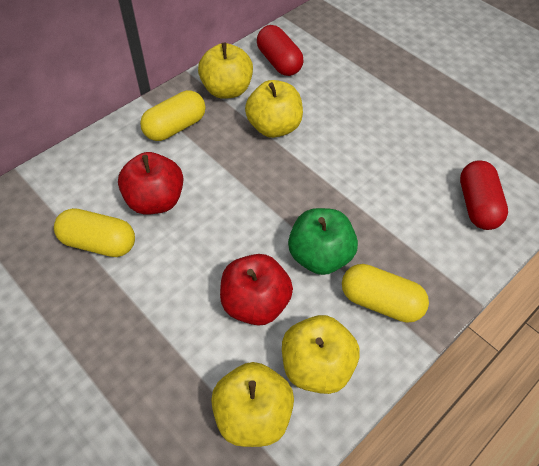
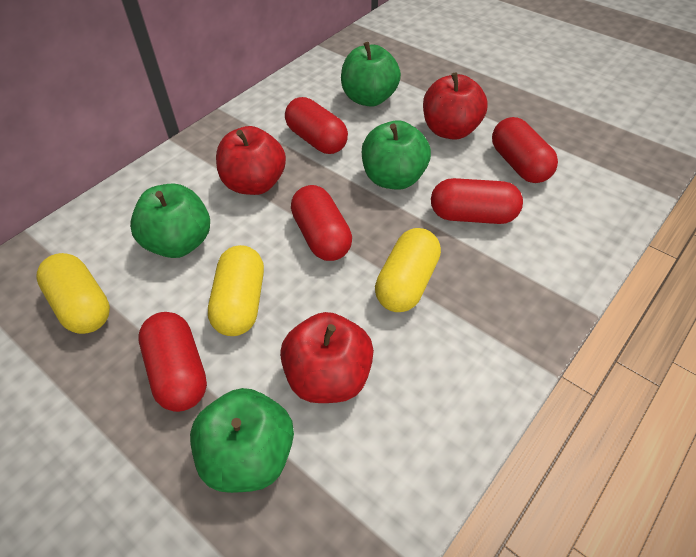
green apple: 1 -> 4
red apple: 2 -> 3
red capsule: 2 -> 5
yellow apple: 4 -> 0

